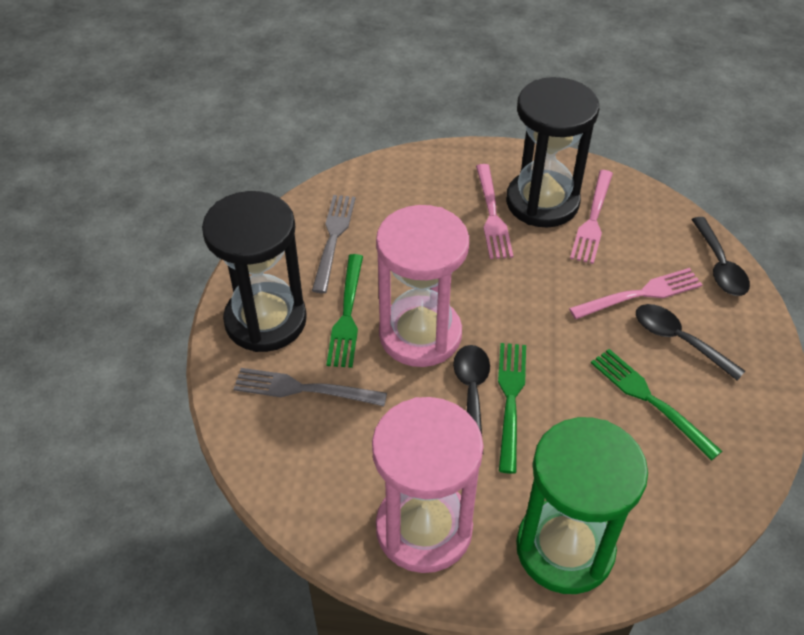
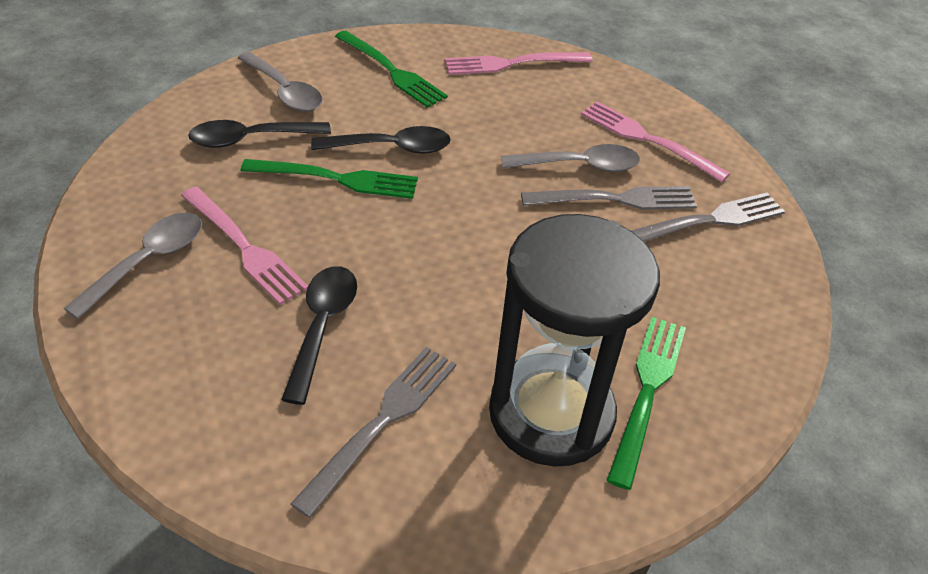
black hourglass: 2 -> 1
green hourglass: 1 -> 0
grey fork: 2 -> 3
grey spoon: 0 -> 3
pink hourglass: 2 -> 0

